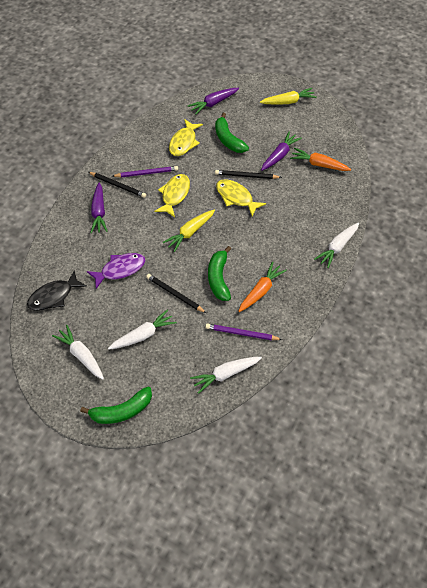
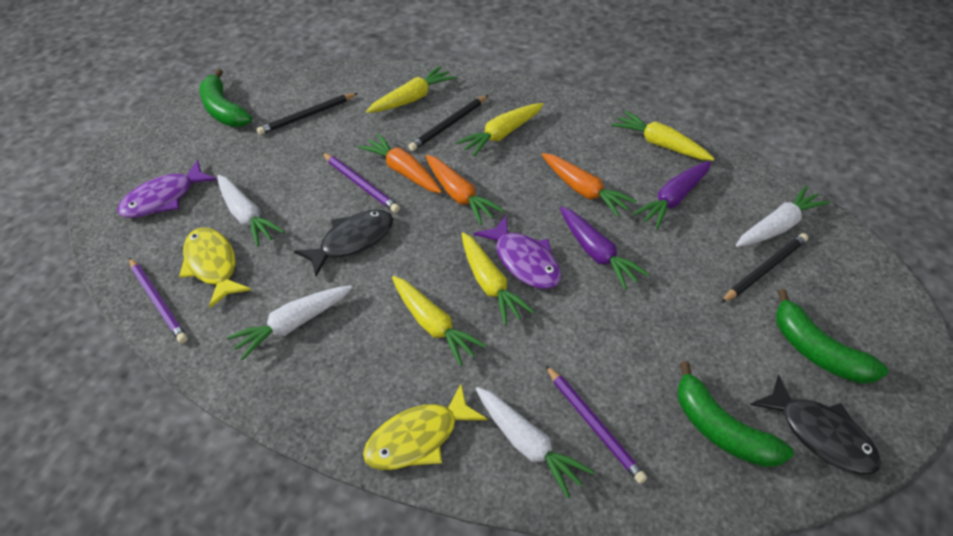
black fish: 1 -> 2
orange carrot: 2 -> 3
purple carrot: 3 -> 2
purple fish: 1 -> 2
purple pencil: 2 -> 3
yellow carrot: 2 -> 5
yellow fish: 3 -> 2

